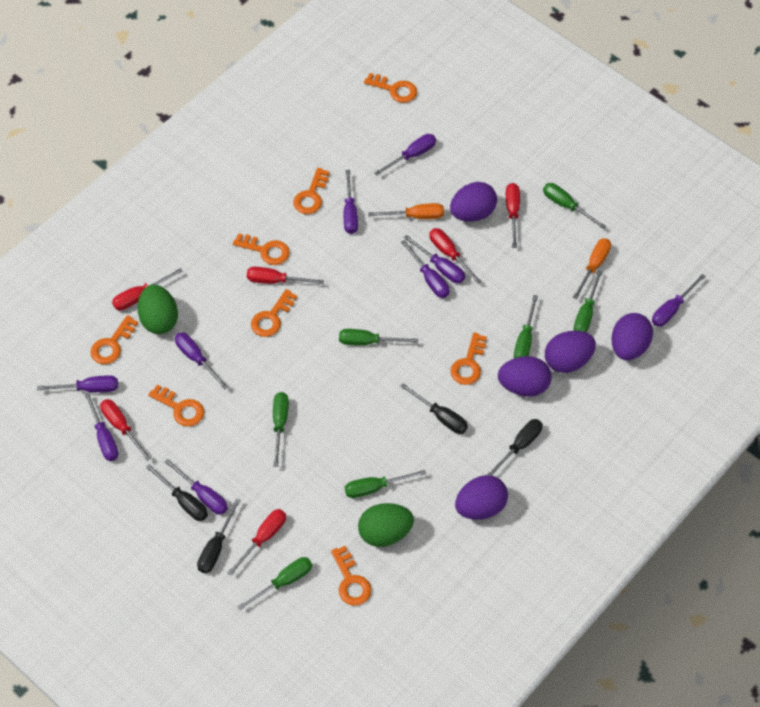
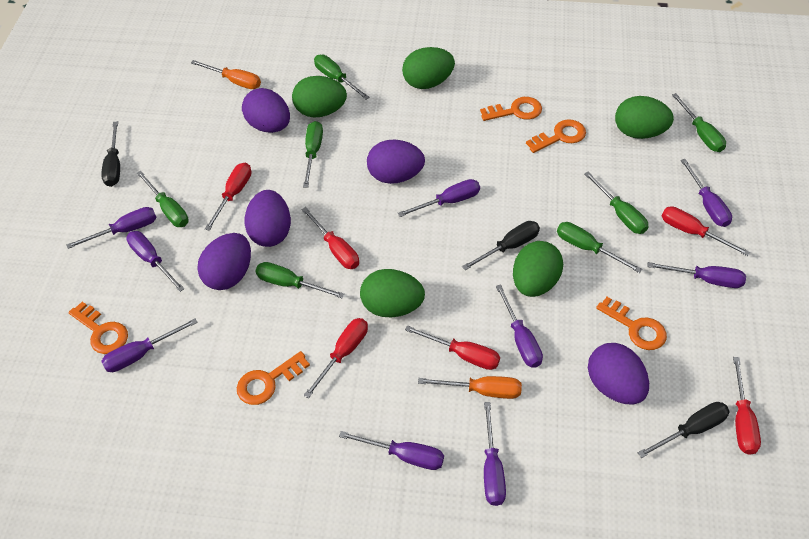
black screwdriver: 4 -> 3
green egg: 2 -> 5
orange key: 8 -> 5

